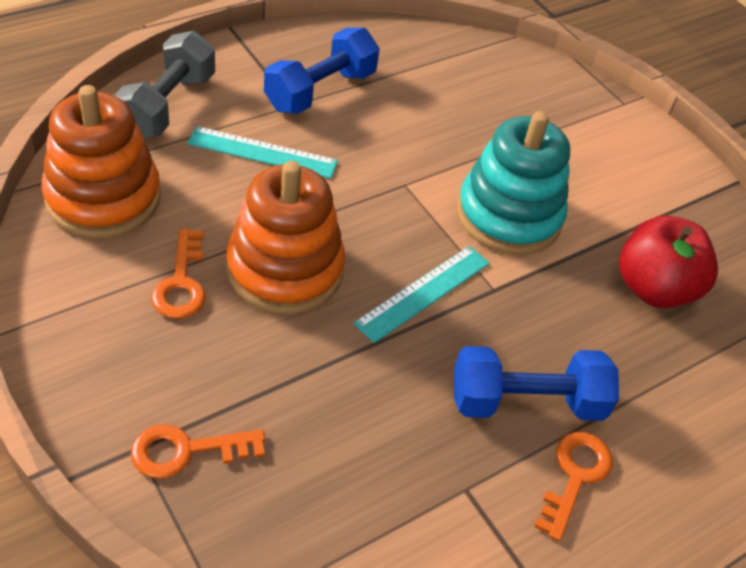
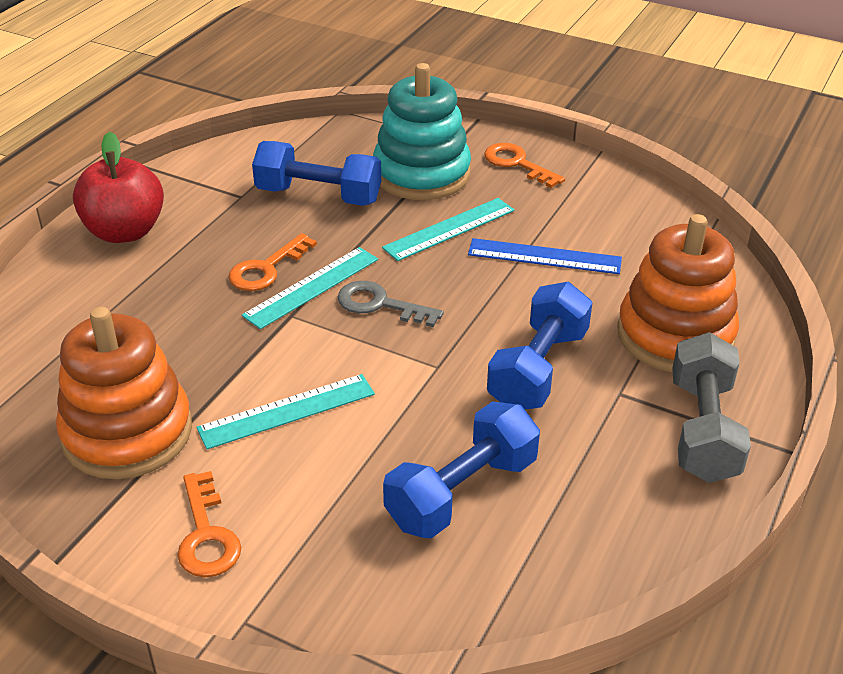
blue dumbbell: 2 -> 3
blue ruler: 0 -> 1
grey key: 0 -> 1
turquoise ruler: 2 -> 3

